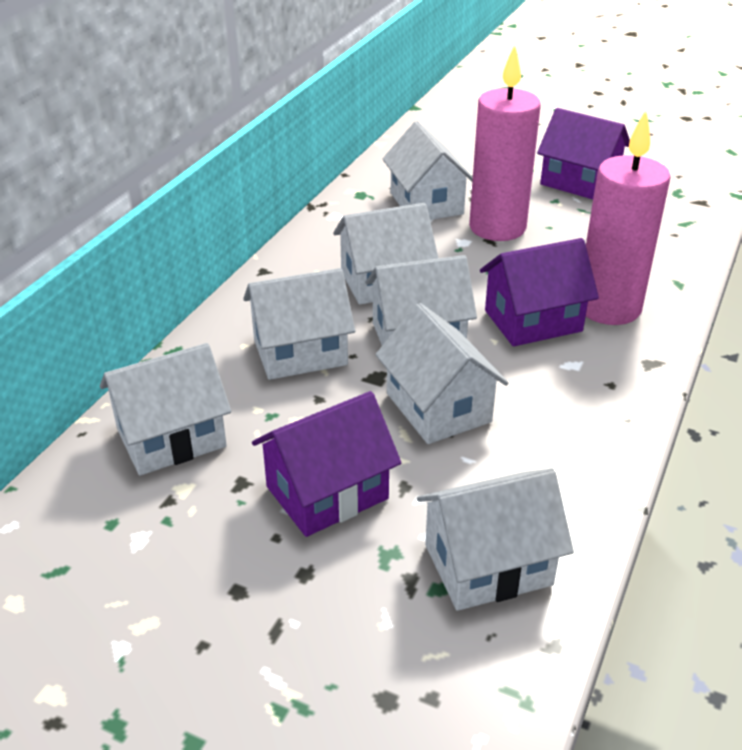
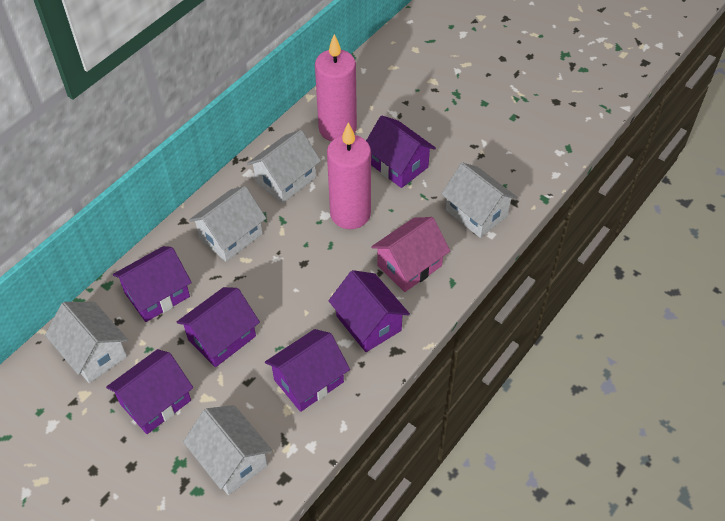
pink house: 0 -> 1
purple house: 3 -> 6
white house: 7 -> 5

